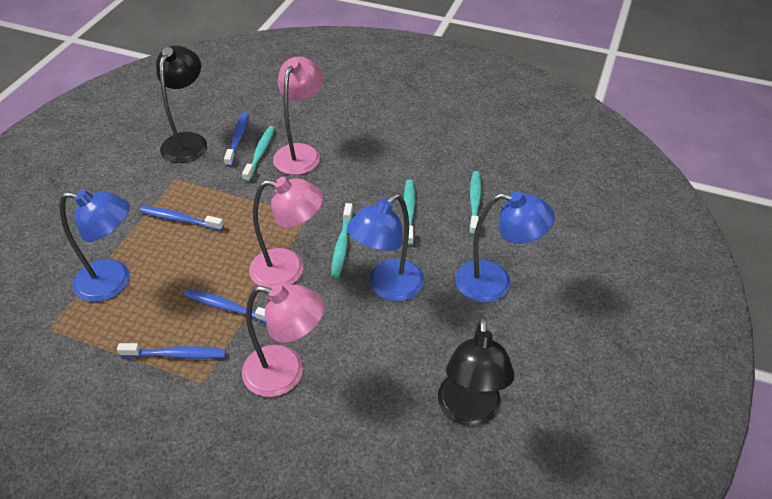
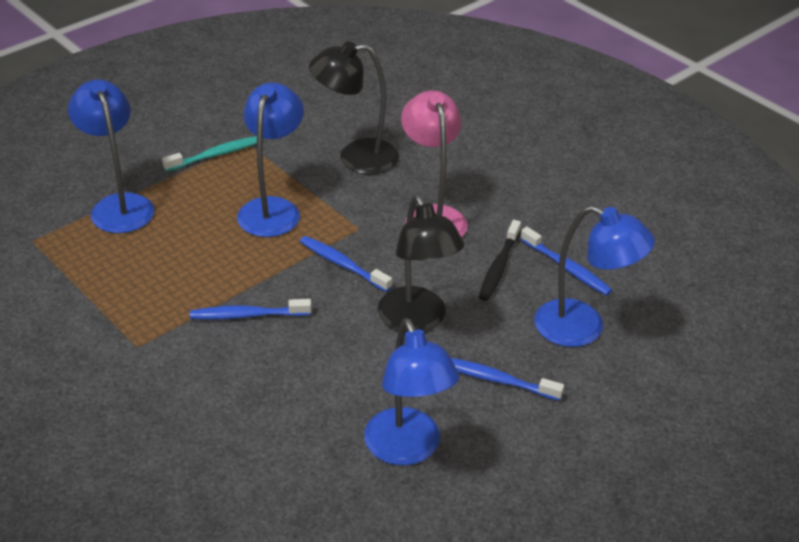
black toothbrush: 0 -> 1
blue lamp: 3 -> 4
pink lamp: 3 -> 1
turquoise toothbrush: 4 -> 1

